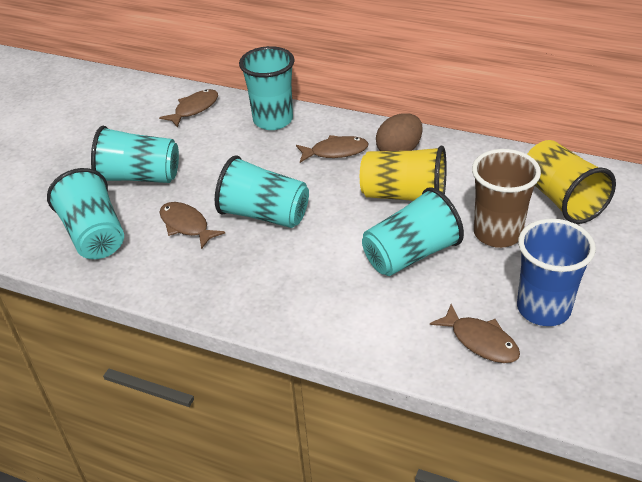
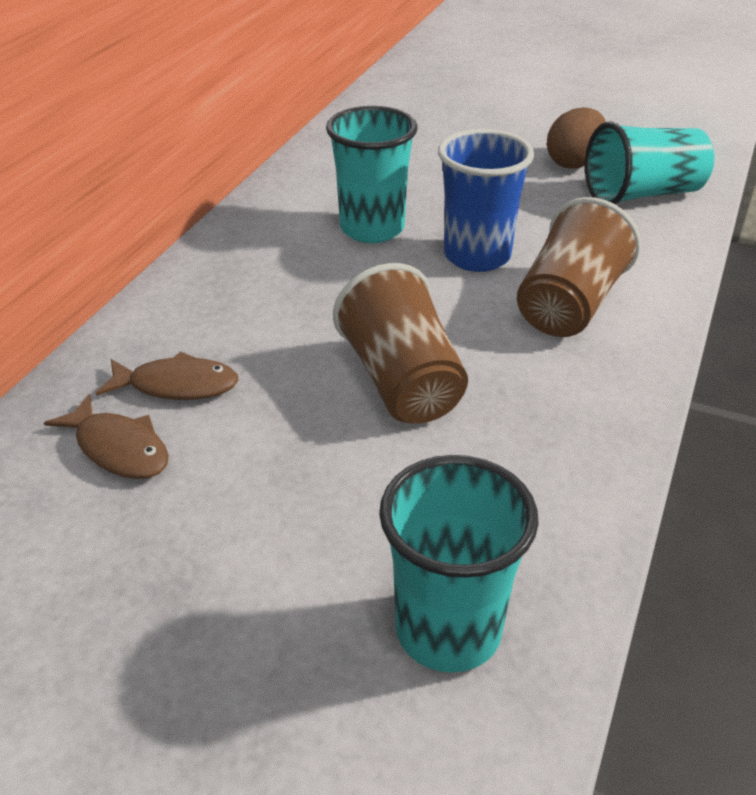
brown cup: 1 -> 2
brown fish: 4 -> 2
turquoise cup: 5 -> 3
yellow cup: 2 -> 0

